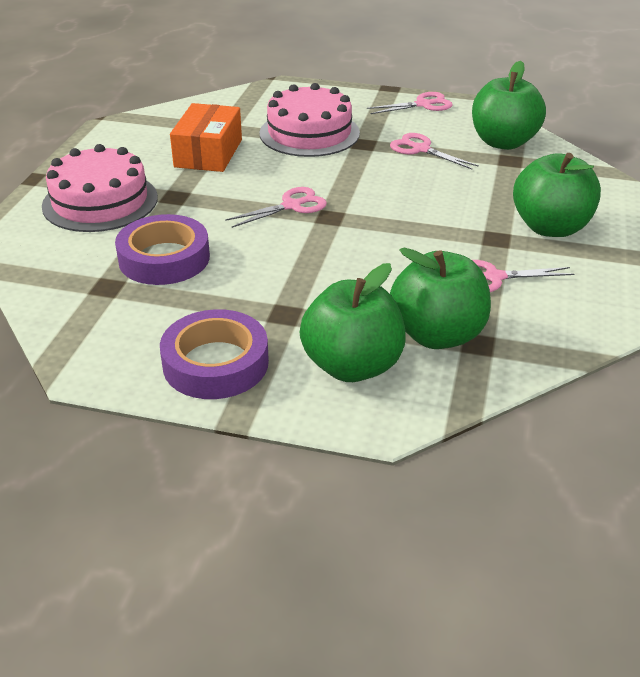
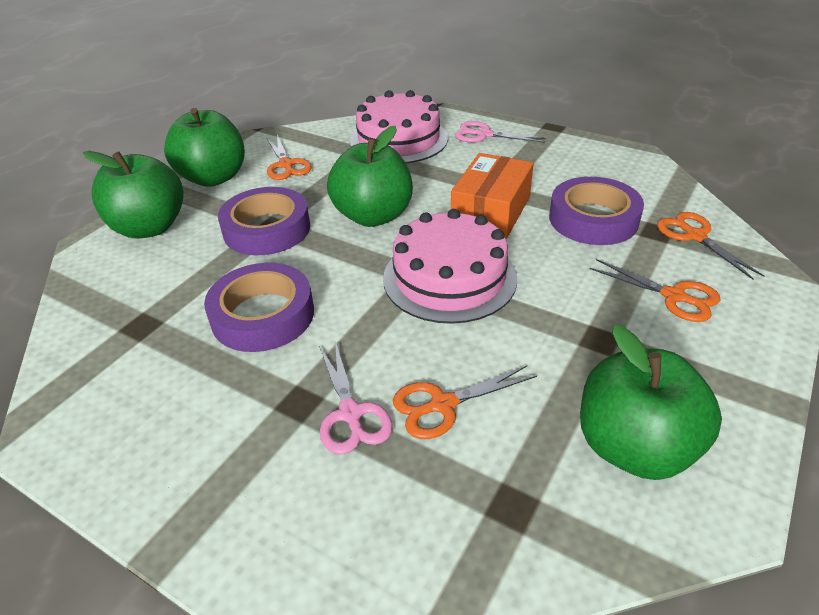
orange scissors: 0 -> 4
pink scissors: 4 -> 2
purple tape: 2 -> 3

